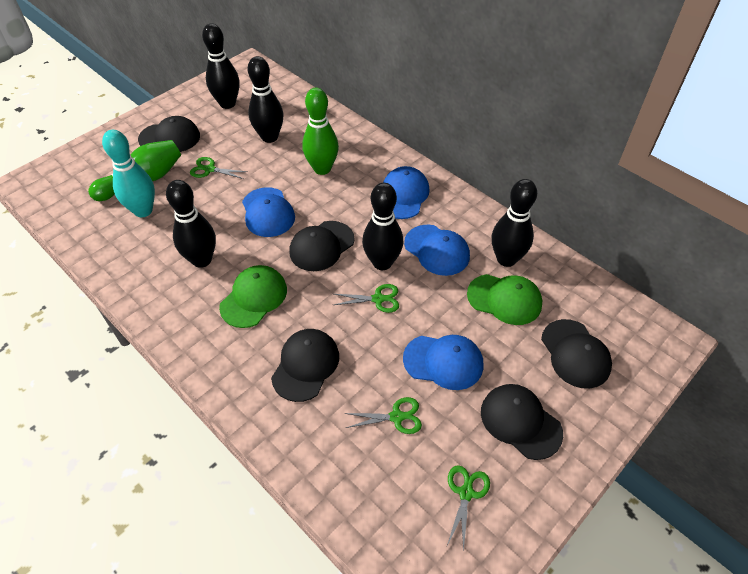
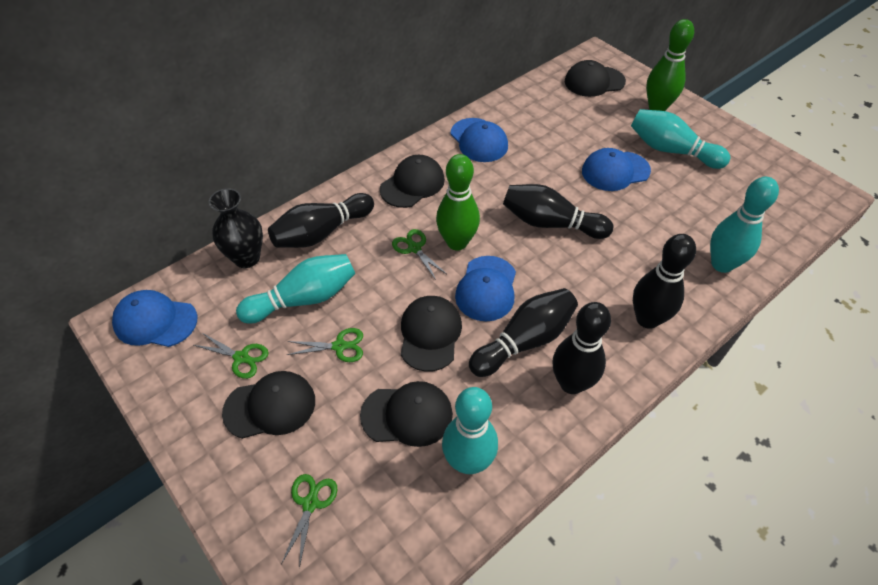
black vase: 0 -> 1
green cap: 2 -> 0
turquoise bowling pin: 1 -> 4

